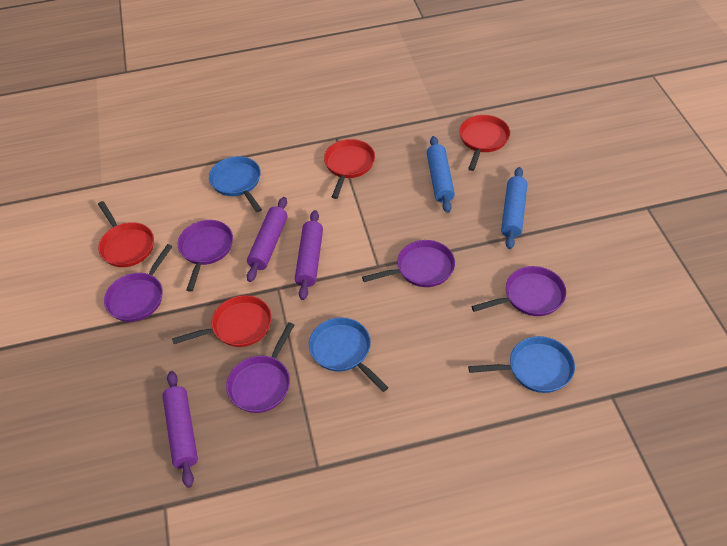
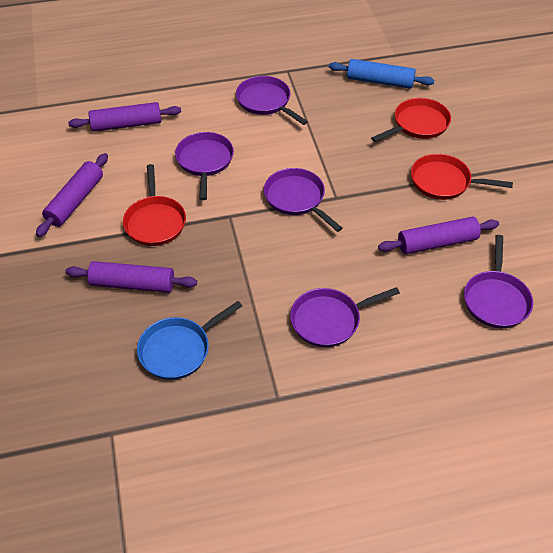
blue pan: 3 -> 1
blue rolling pin: 2 -> 1
purple rolling pin: 3 -> 4
red pan: 4 -> 3

